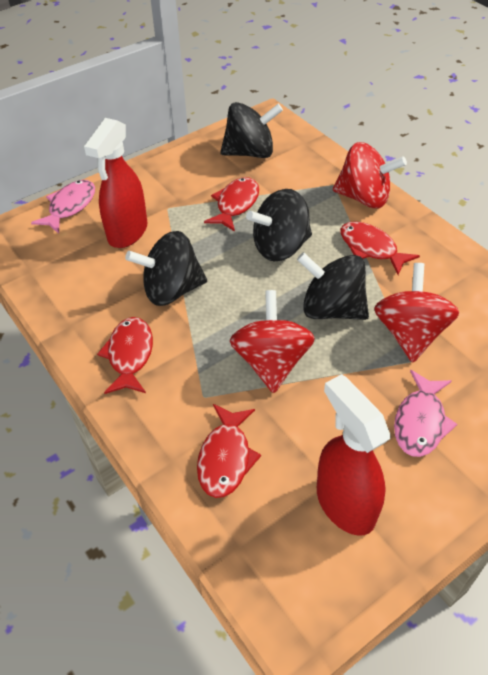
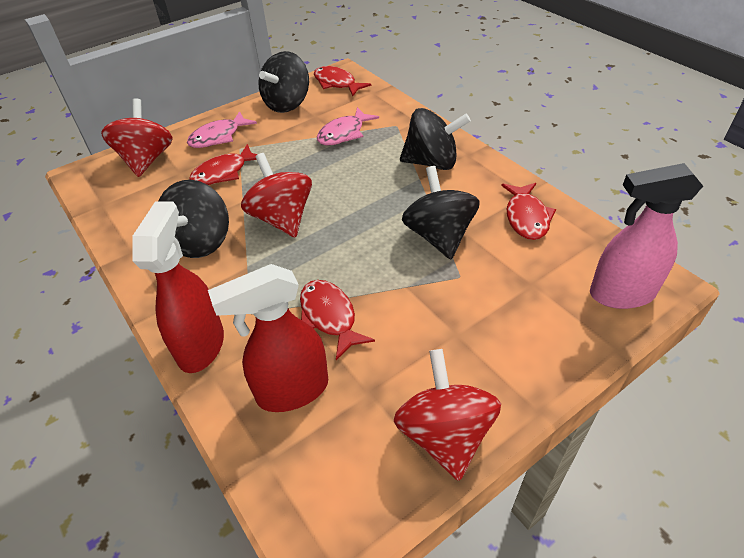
pink spray bottle: 0 -> 1

